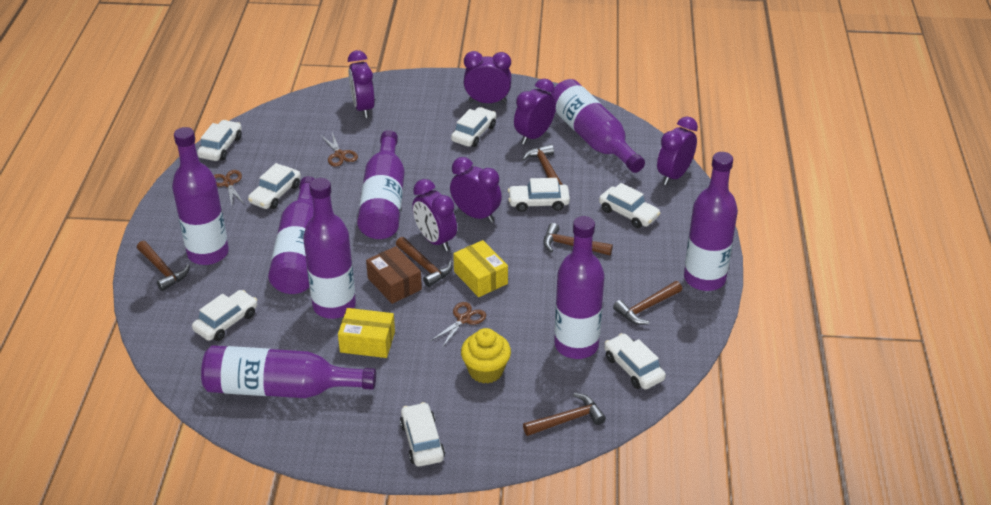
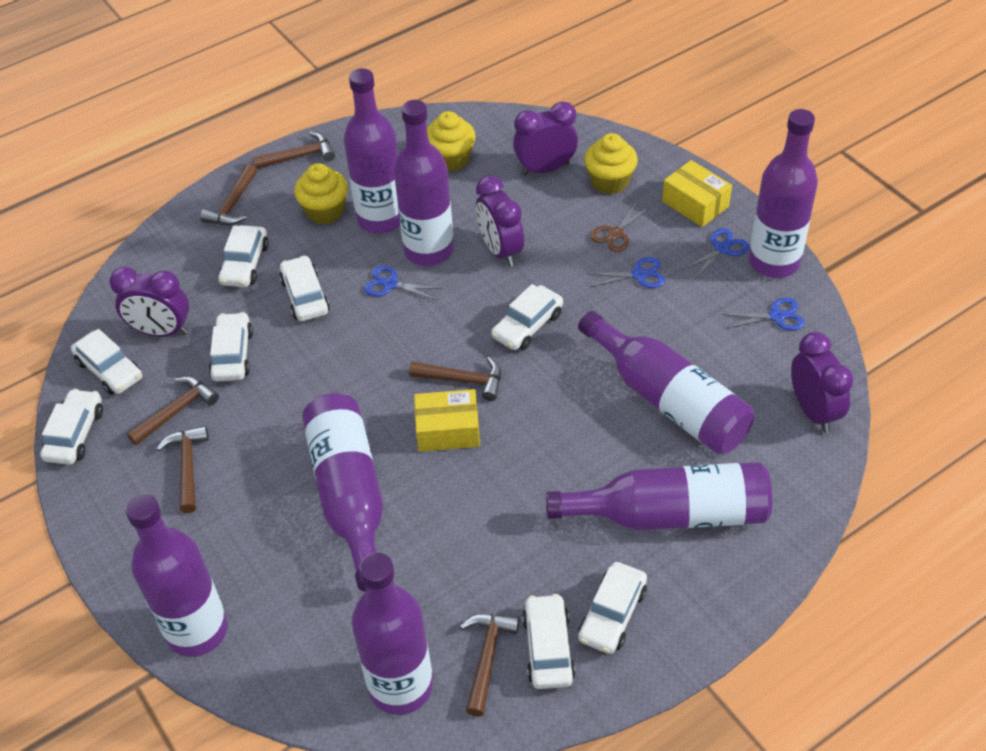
blue scissors: 0 -> 4
brown box: 1 -> 0
brown scissors: 3 -> 1
purple clock: 6 -> 4
yellow cupcake: 1 -> 3

